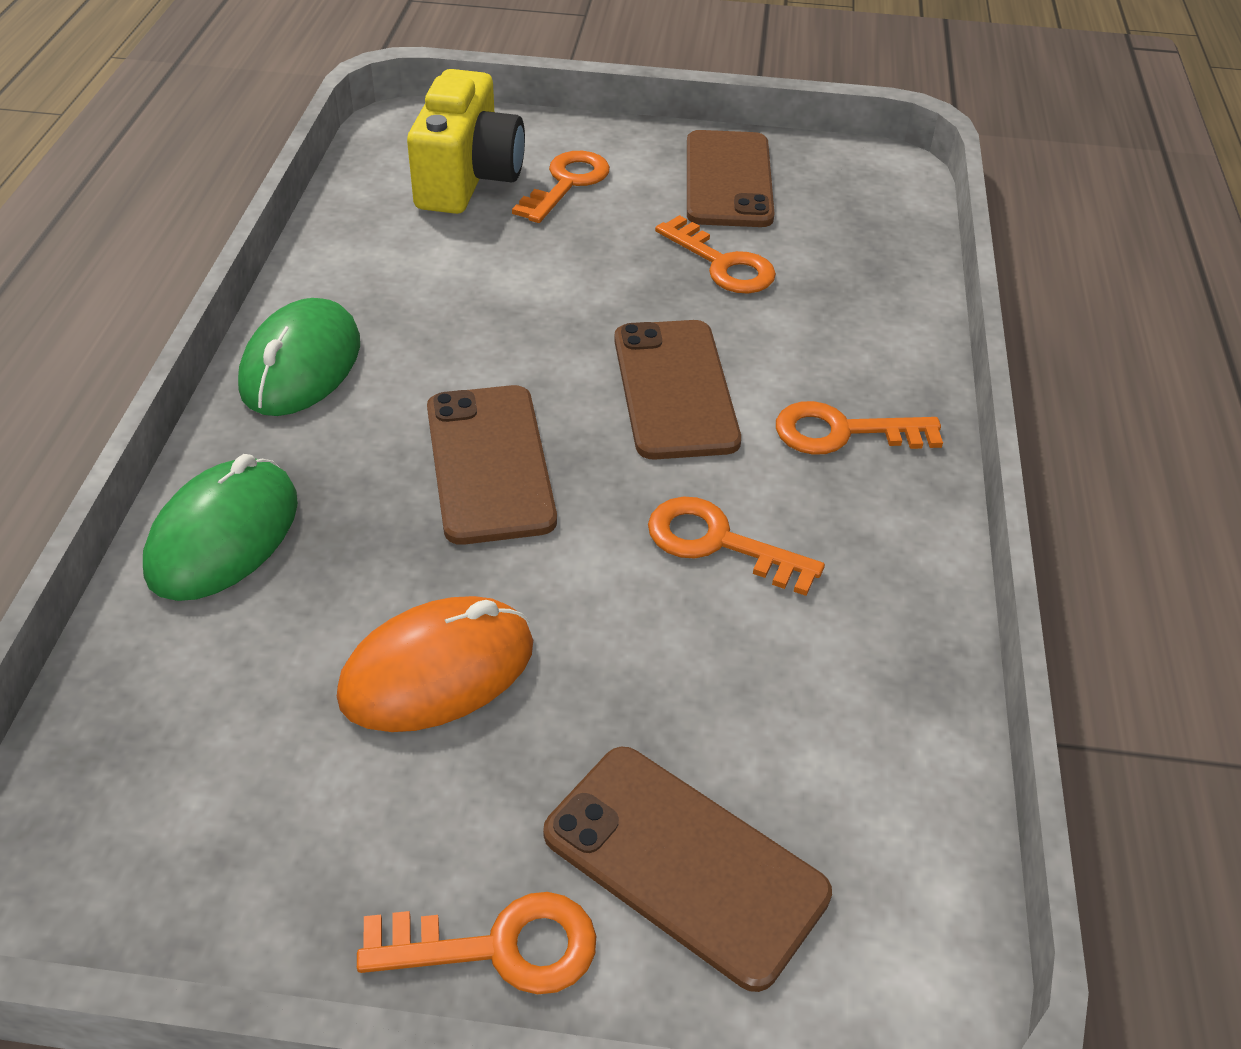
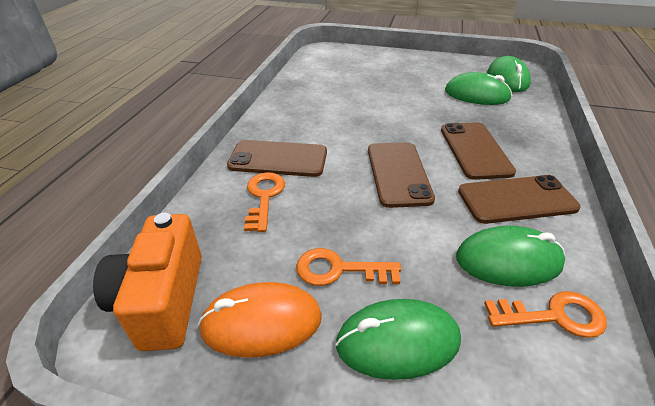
green mouse: 2 -> 4
orange camera: 0 -> 1
orange key: 5 -> 3
yellow camera: 1 -> 0

